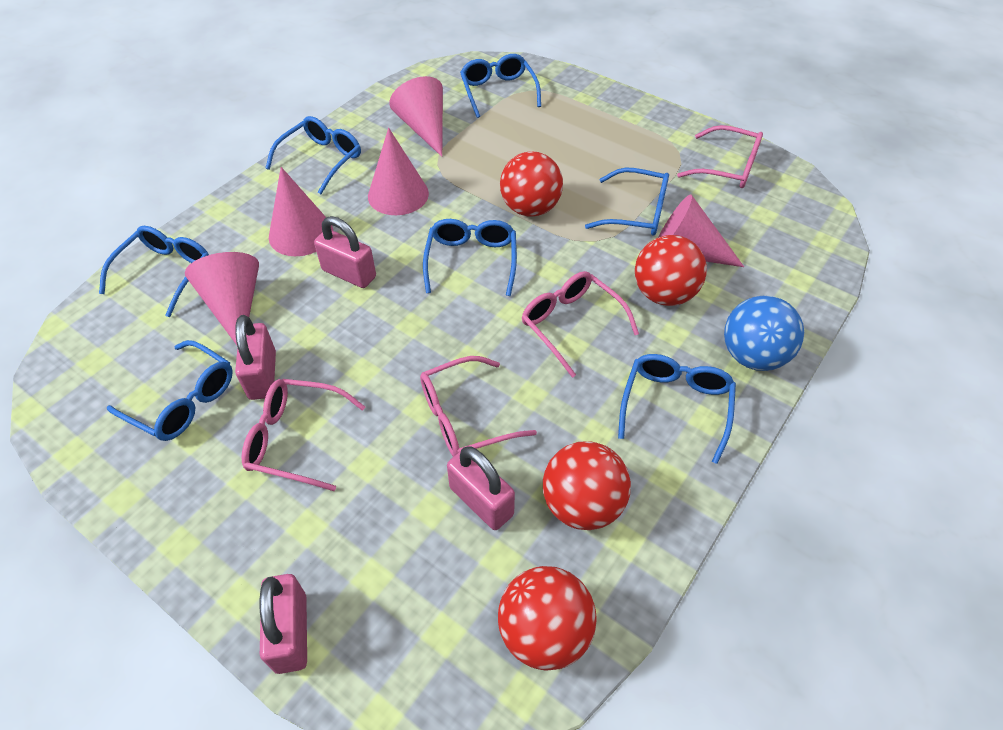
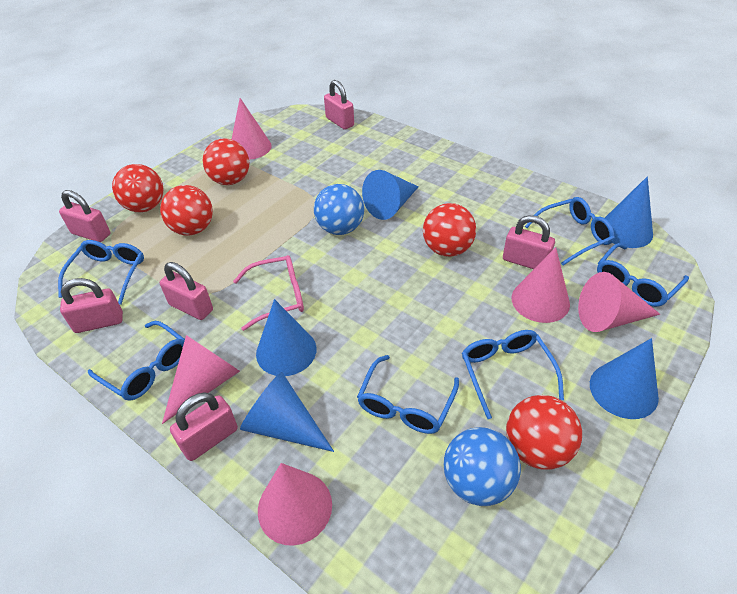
blue ball: 1 -> 2
blue cone: 0 -> 5
blue glasses: 7 -> 6
pink glasses: 4 -> 1
pink padlock: 4 -> 6
red ball: 4 -> 5

